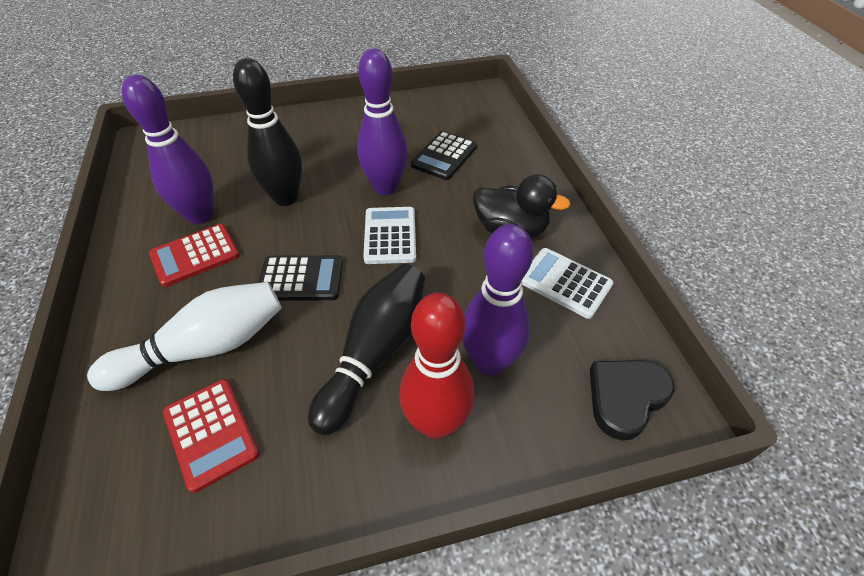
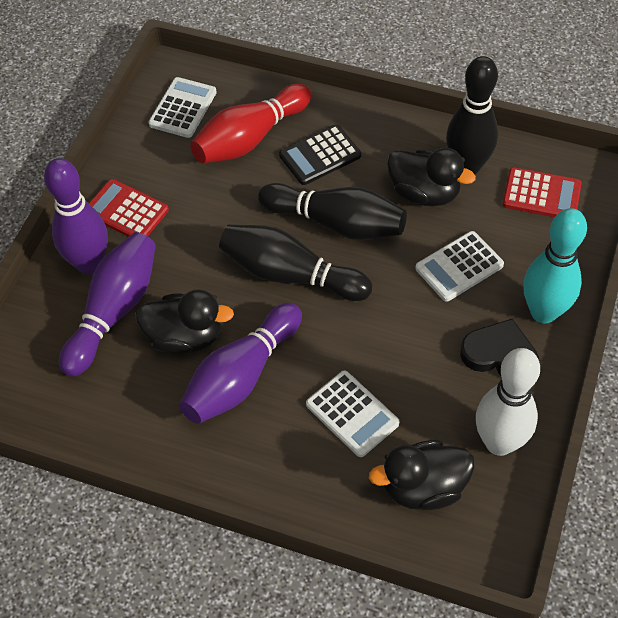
black bowling pin: 2 -> 3
black calculator: 2 -> 1
black duck: 1 -> 3
turquoise bowling pin: 0 -> 1
white calculator: 2 -> 3

